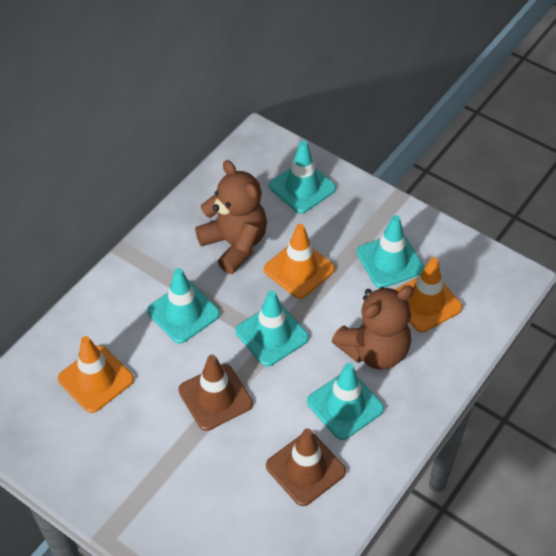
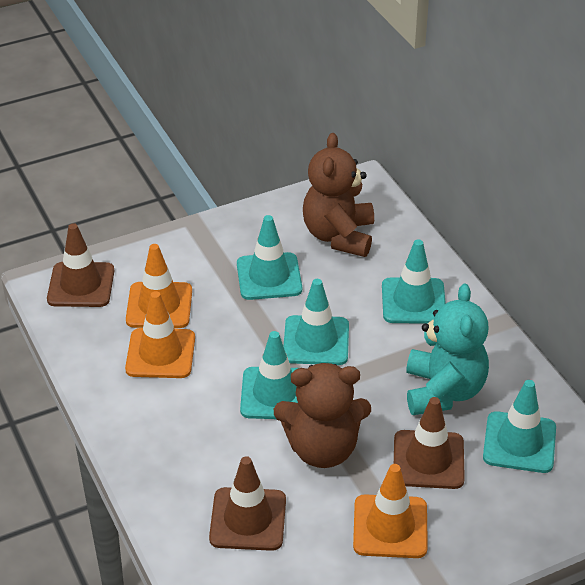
brown traffic cone: 2 -> 3
turquoise teddy bear: 0 -> 1

